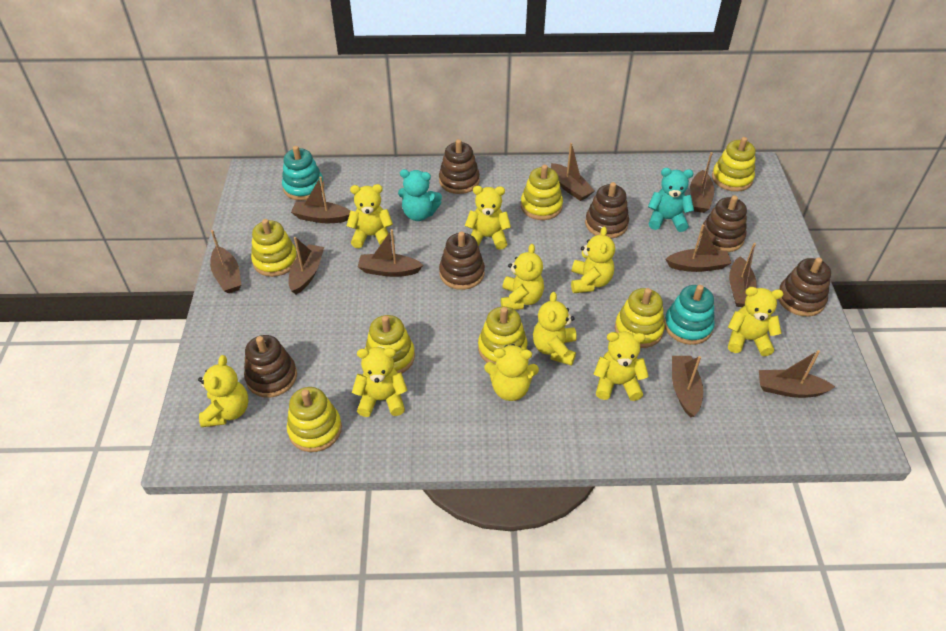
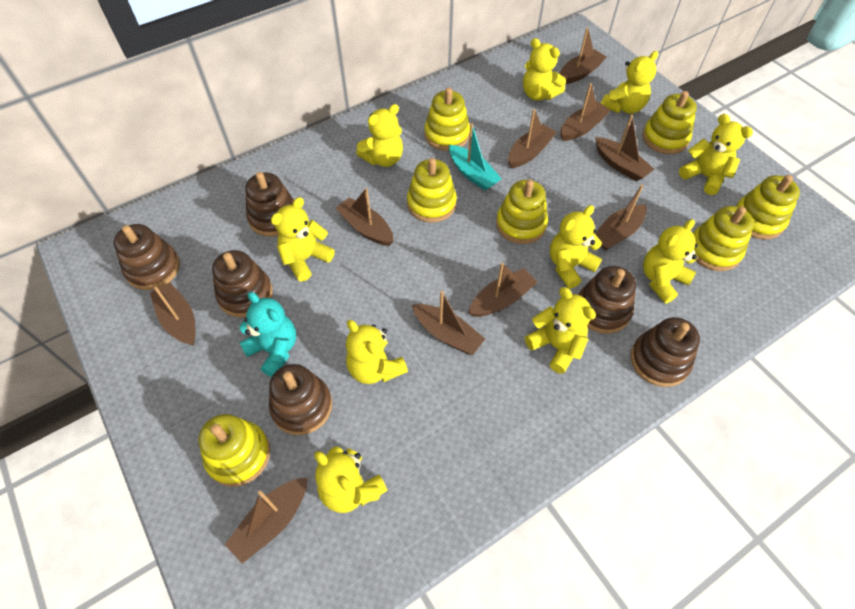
turquoise boat: 0 -> 1
turquoise stacking toy: 2 -> 0
turquoise teddy bear: 2 -> 1

